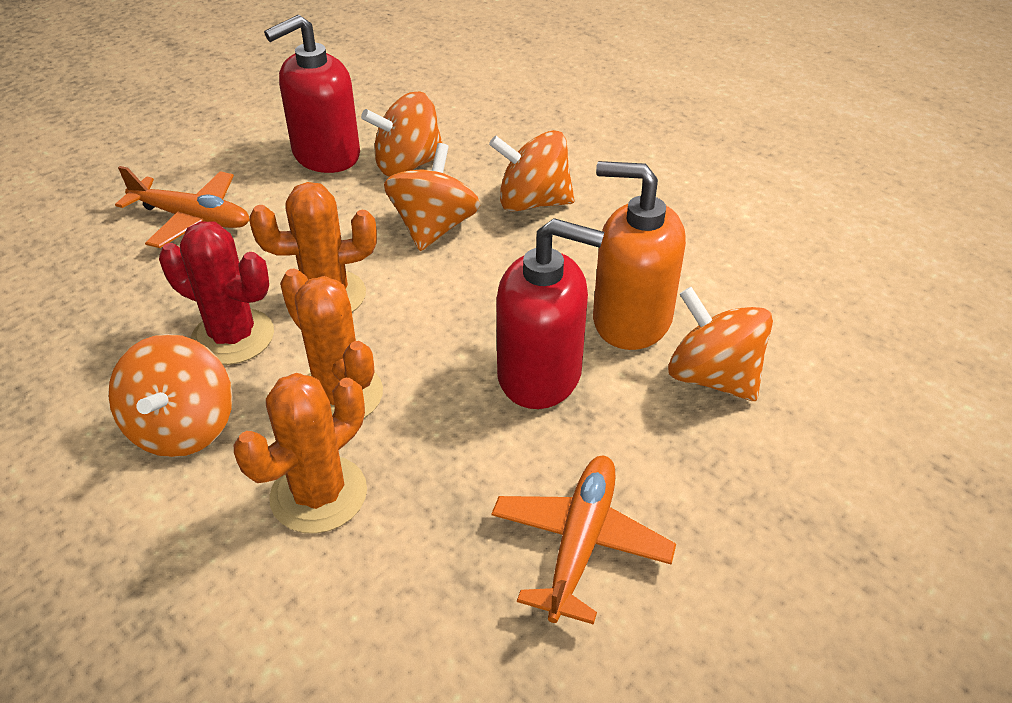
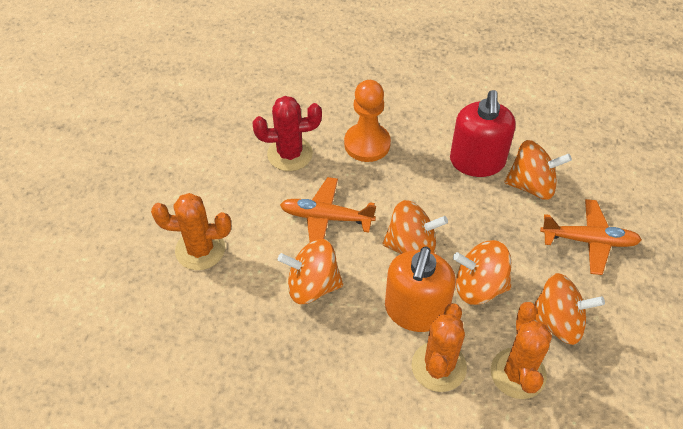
orange pawn: 0 -> 1
red soap dispenser: 2 -> 1

